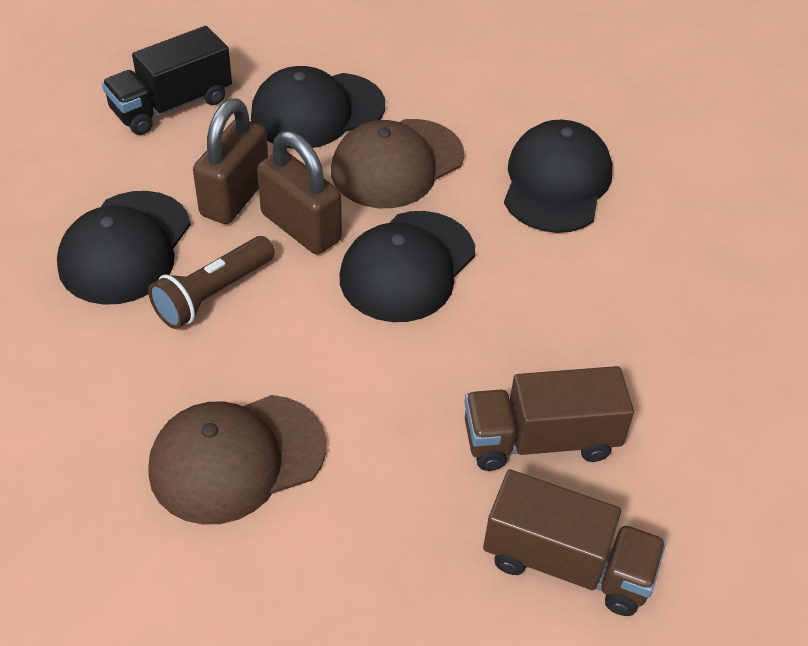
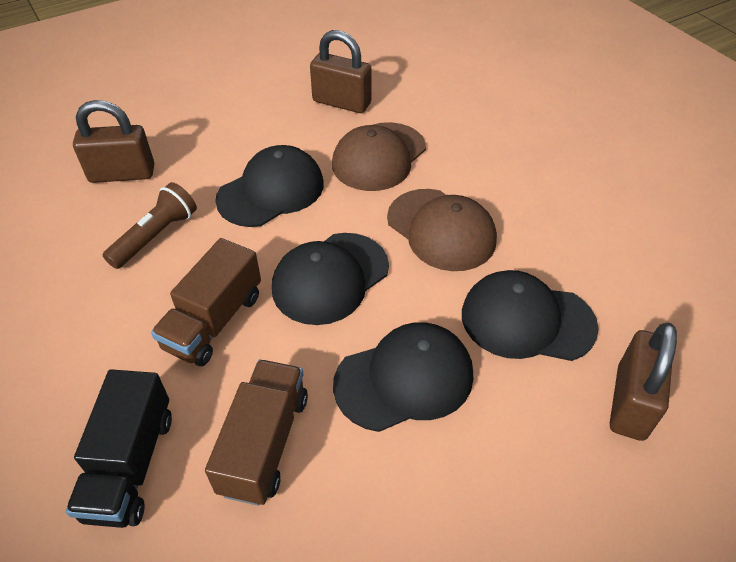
brown padlock: 2 -> 3

